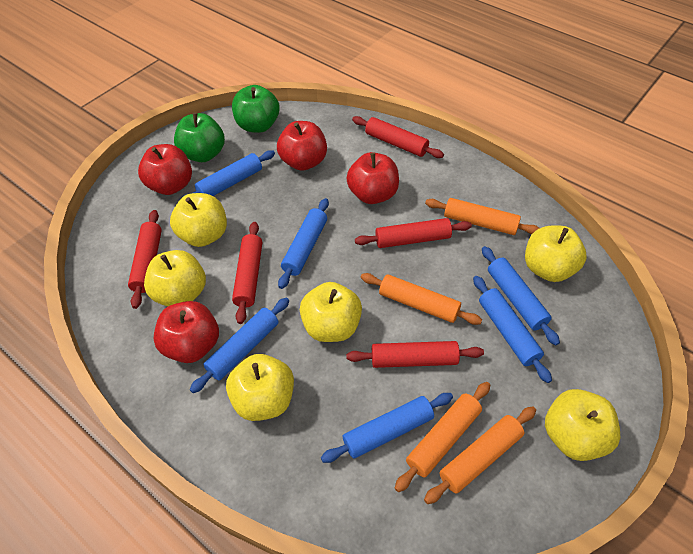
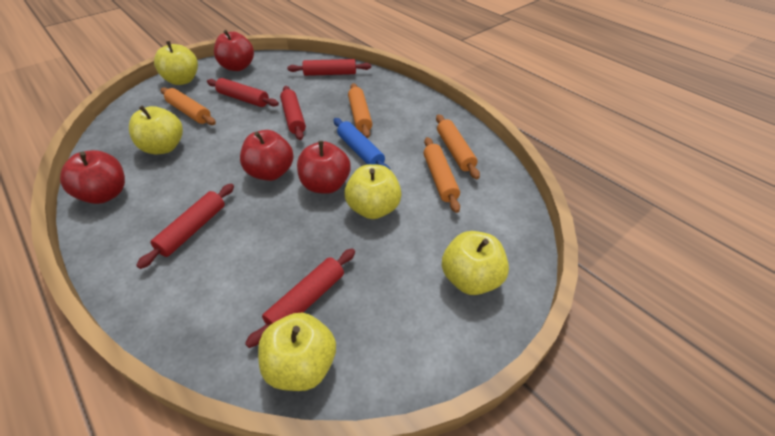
blue rolling pin: 6 -> 1
green apple: 2 -> 0
yellow apple: 6 -> 5

